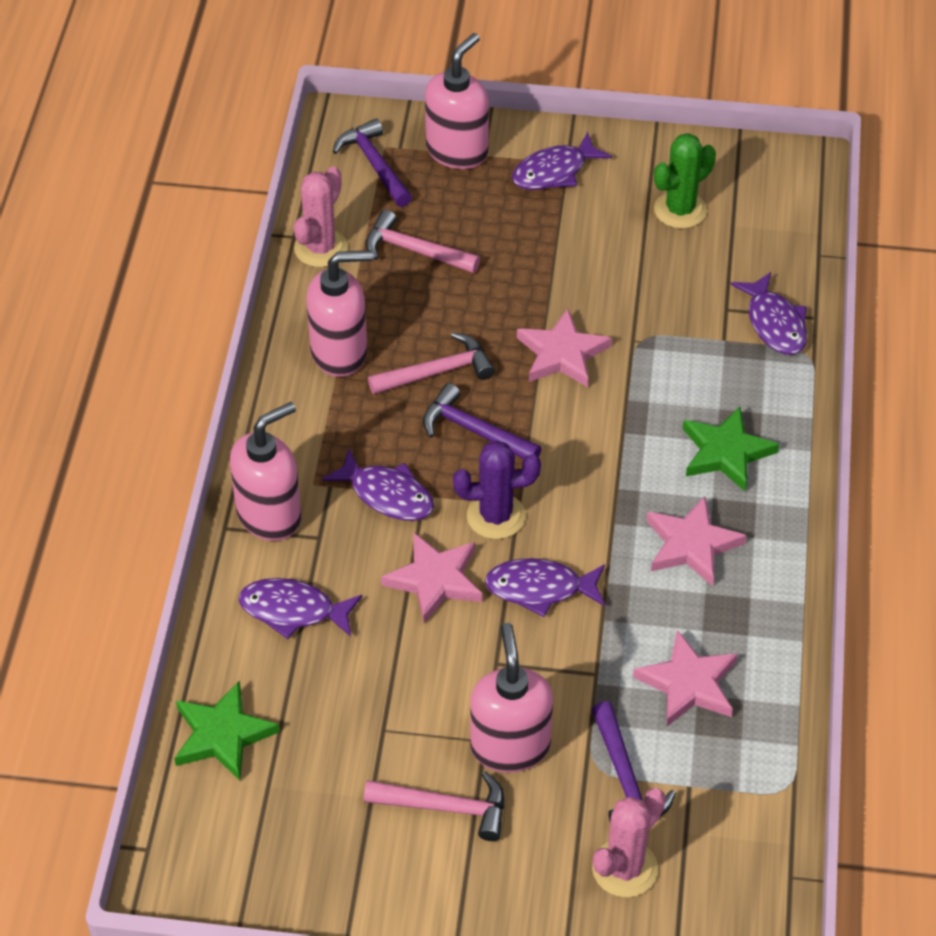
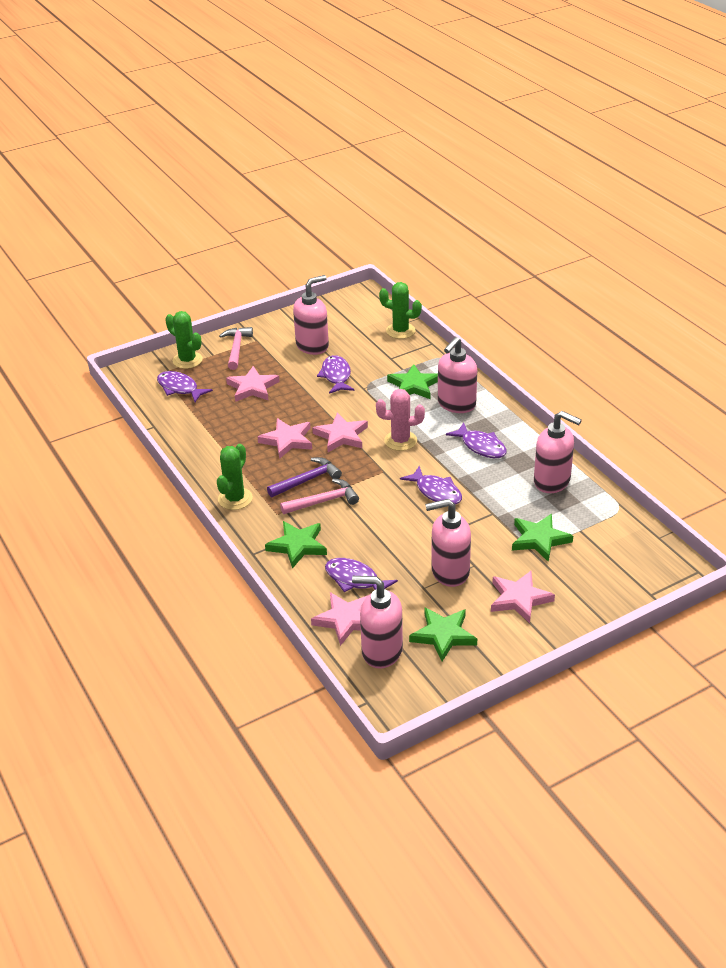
green cactus: 1 -> 3
green star: 2 -> 4
pink cactus: 2 -> 1
pink hammer: 3 -> 2
pink soap dispenser: 4 -> 5
pink star: 4 -> 5
purple cactus: 1 -> 0
purple hammer: 3 -> 1

